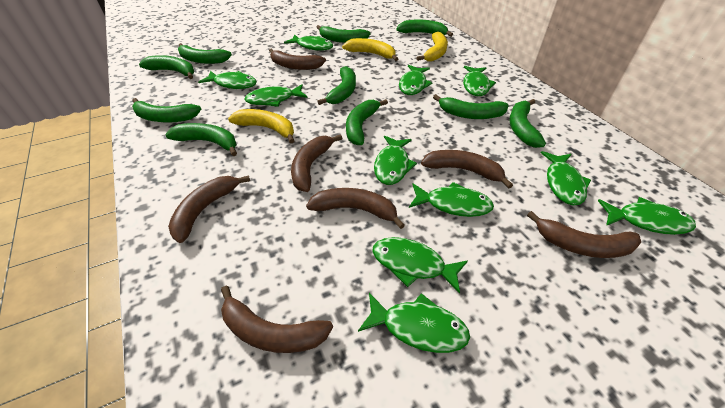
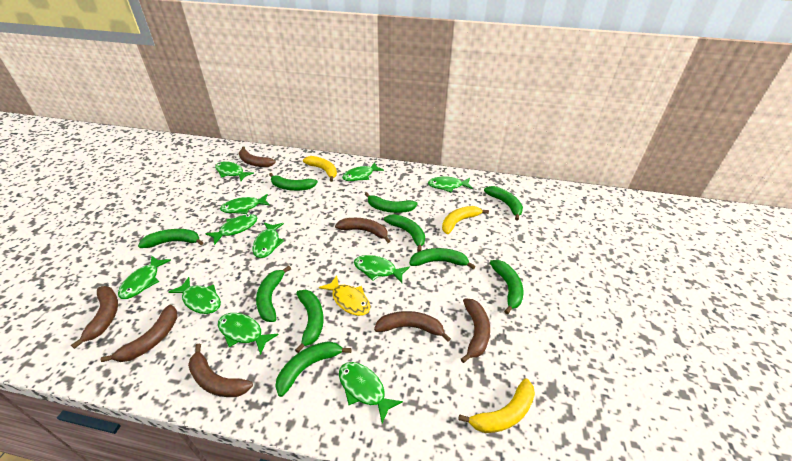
yellow fish: 0 -> 1

